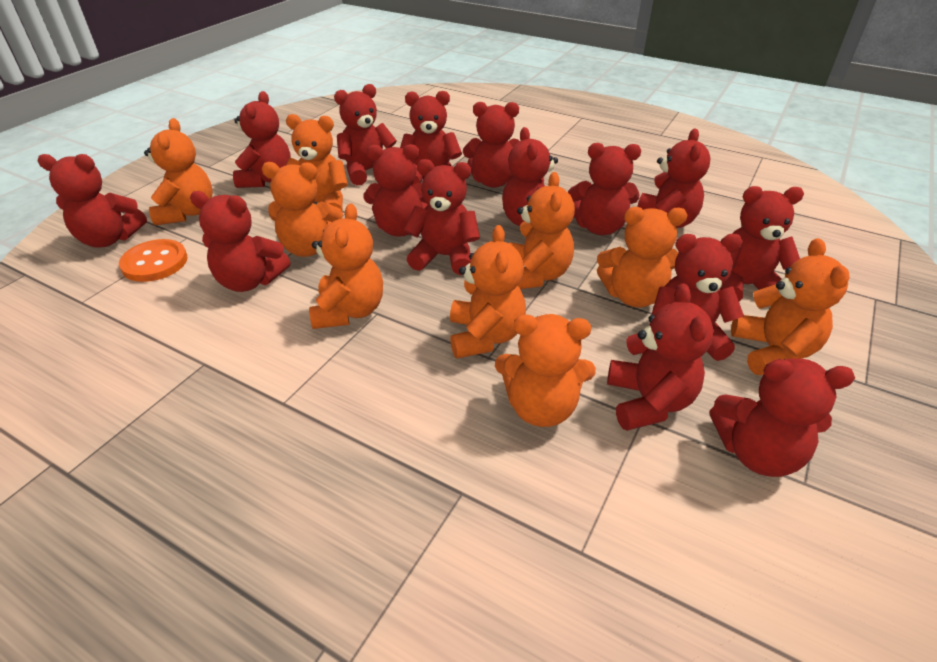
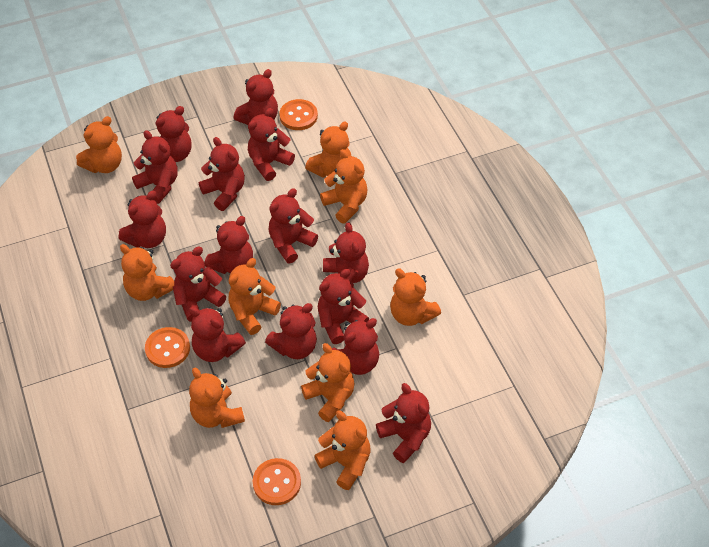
orange button: 1 -> 3

